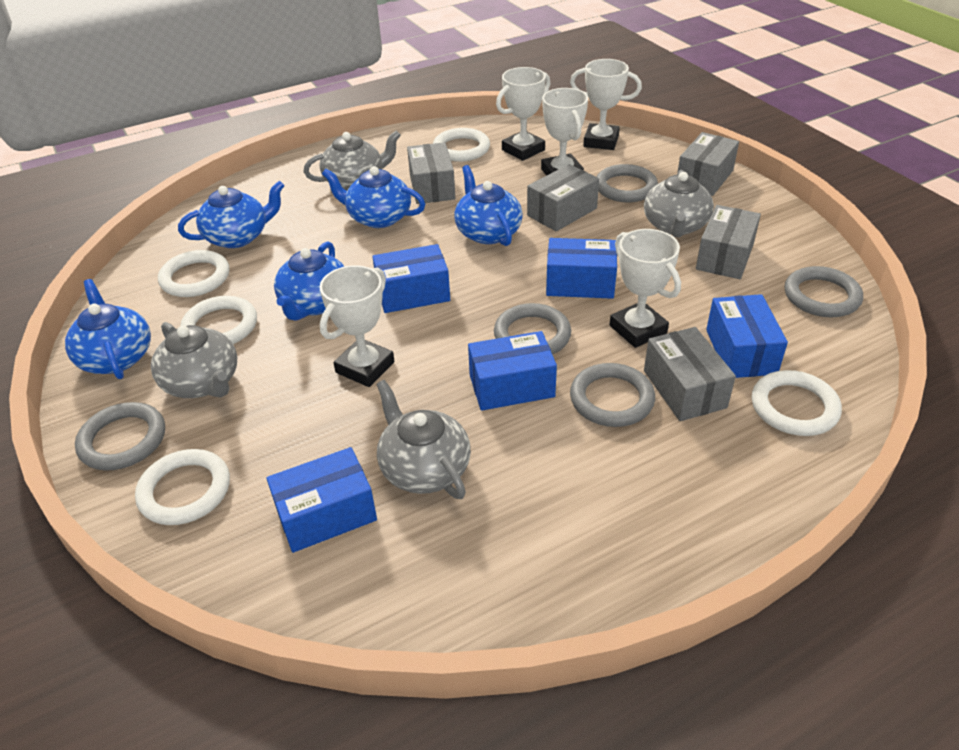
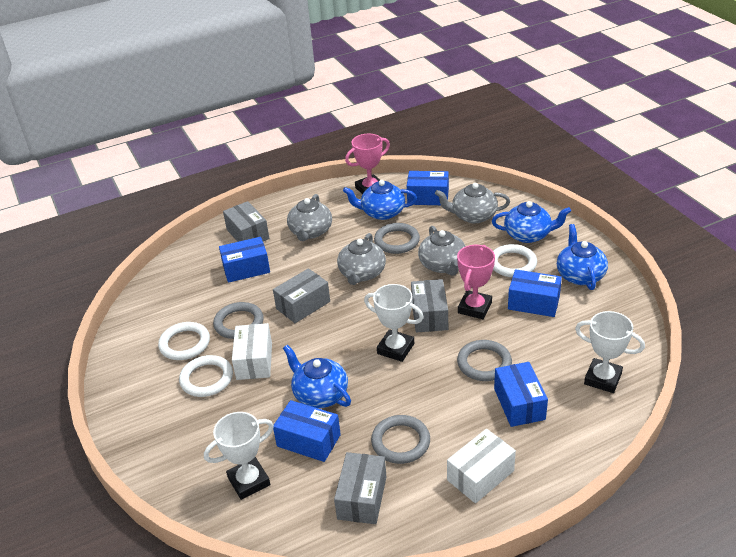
blue teapot: 5 -> 4
grey box: 5 -> 4
grey ring: 5 -> 4
pink trophy: 0 -> 2
white box: 0 -> 2
white ring: 5 -> 3
white trophy: 5 -> 3

